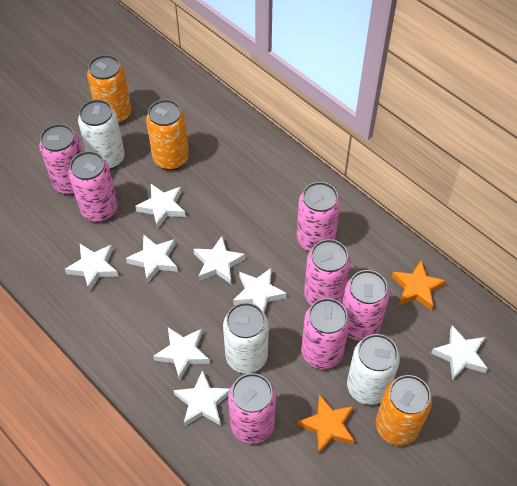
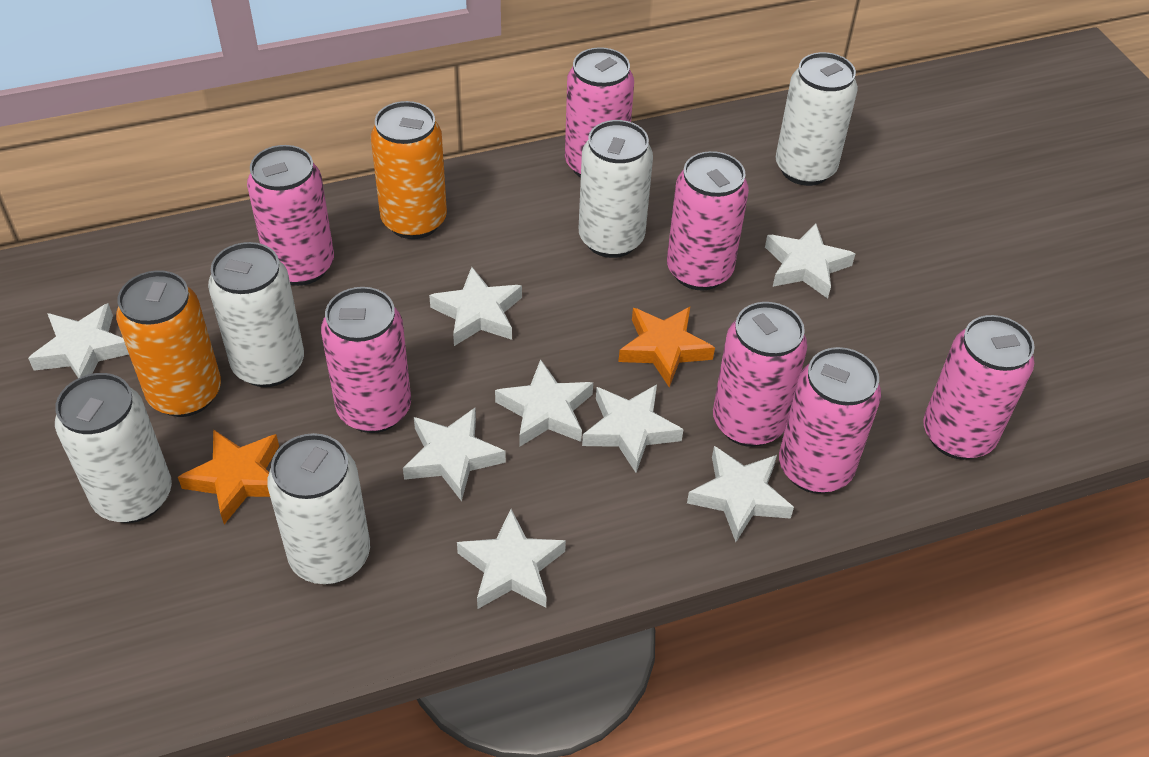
orange can: 3 -> 2
white can: 3 -> 5

